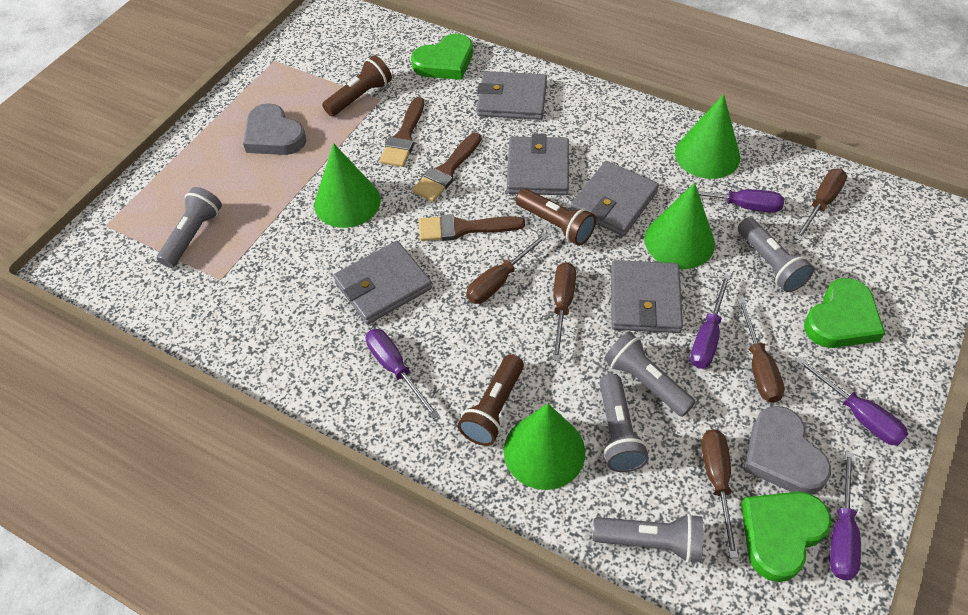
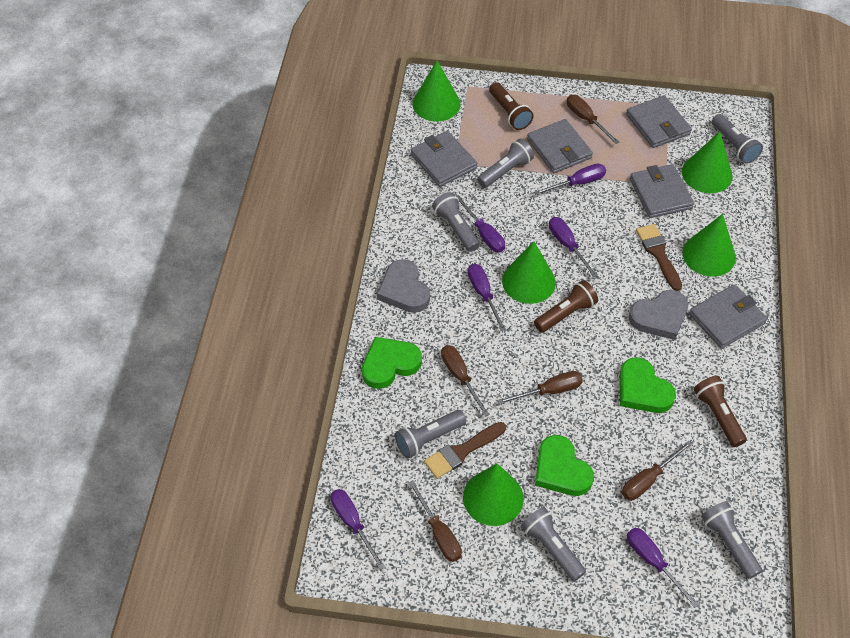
brown brush: 3 -> 2
green cone: 4 -> 5
grey flashlight: 5 -> 6
purple screwdriver: 5 -> 6

